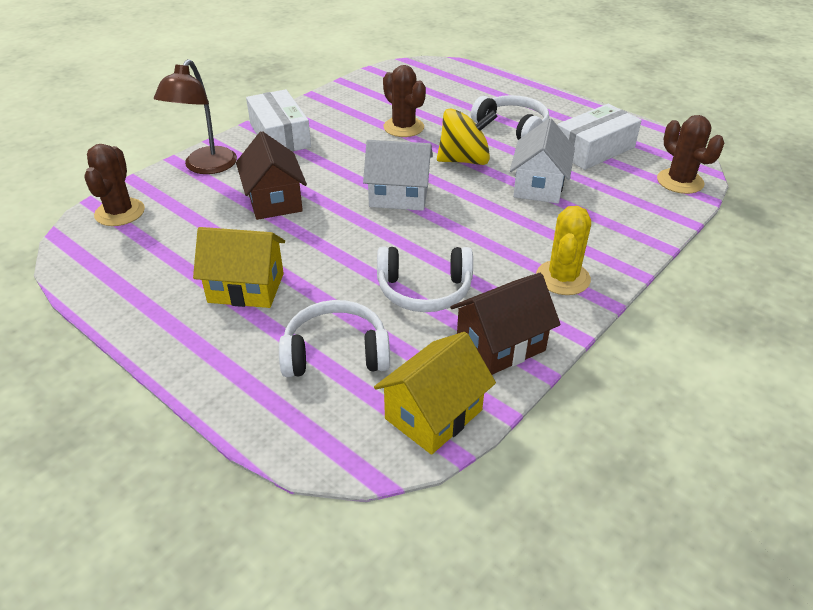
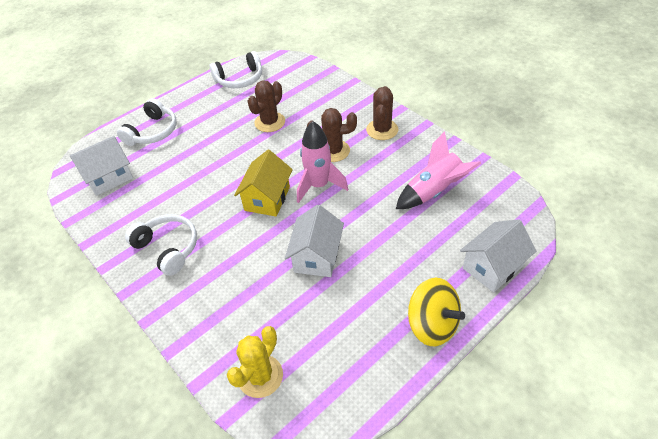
brown house: 2 -> 0
brown lamp: 1 -> 0
pink rocket: 0 -> 2
white box: 2 -> 0
white house: 2 -> 3
yellow house: 2 -> 1

